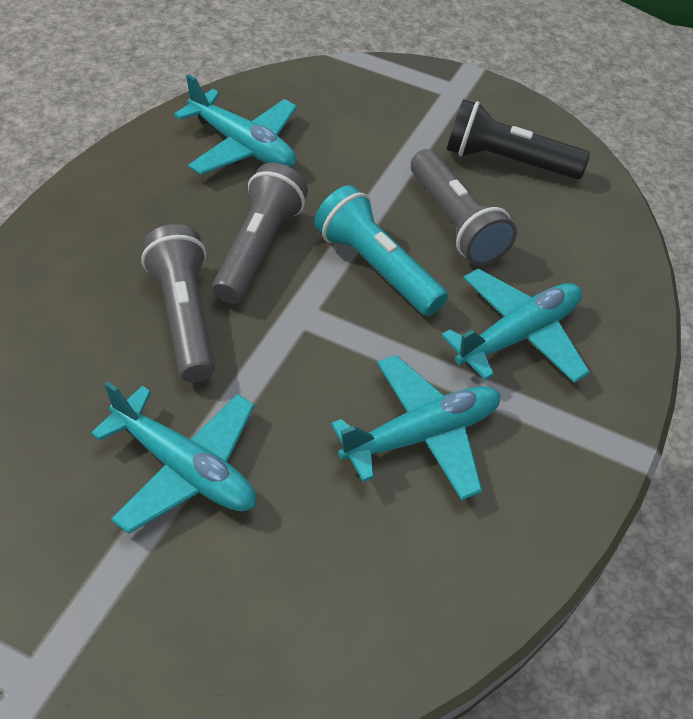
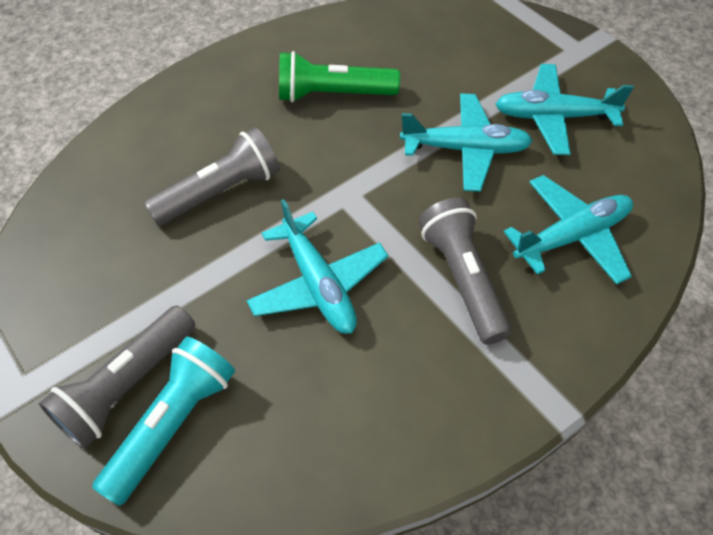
black flashlight: 1 -> 0
green flashlight: 0 -> 1

